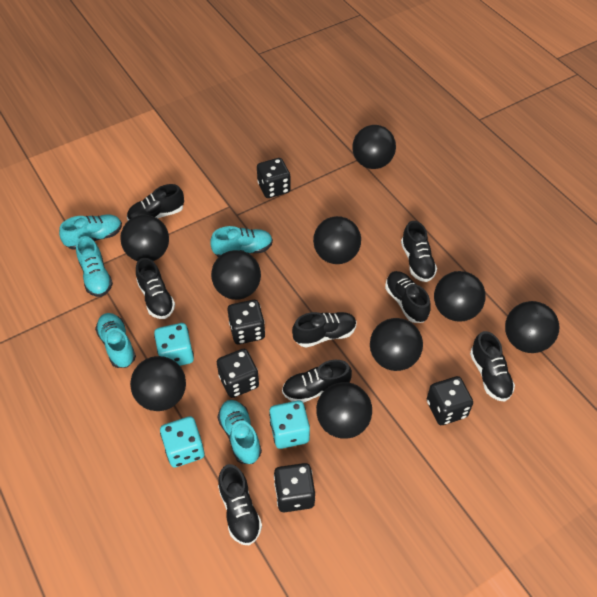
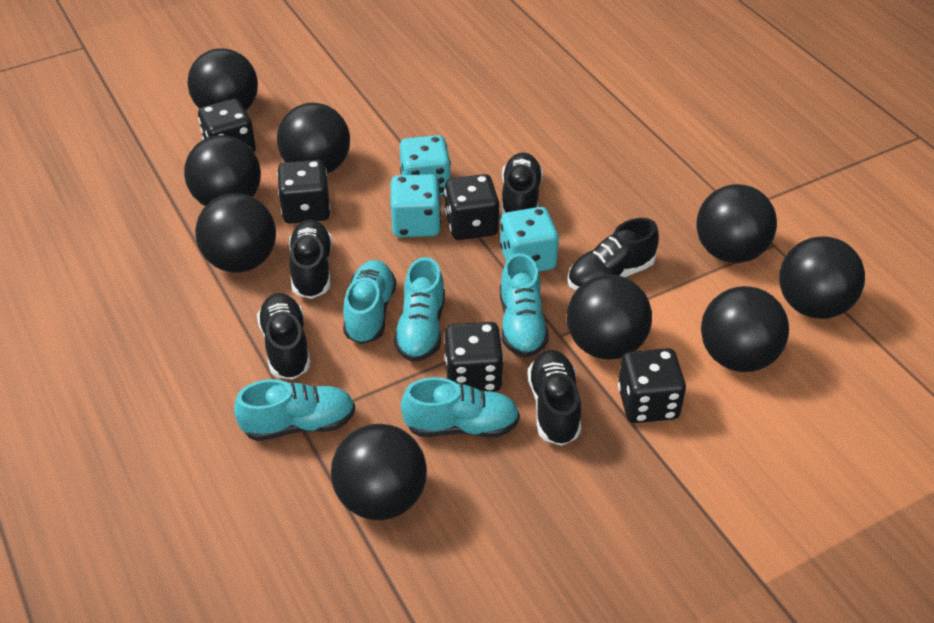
black shoe: 8 -> 5

